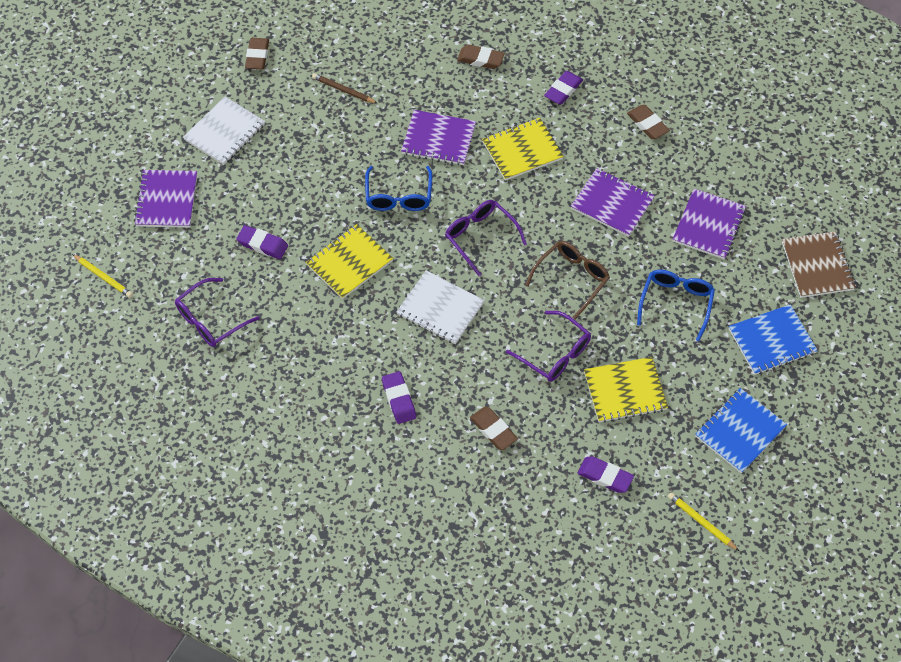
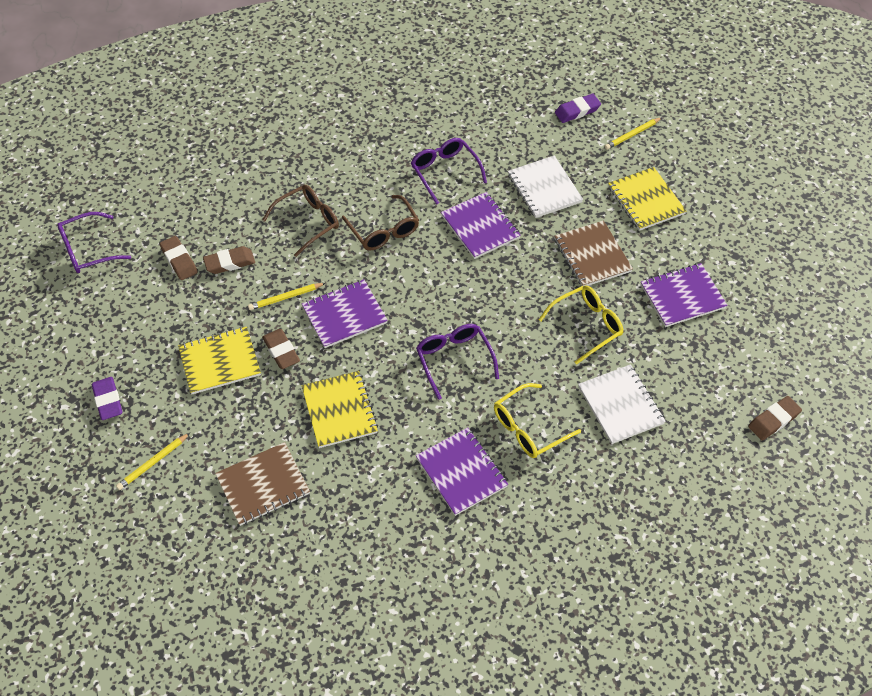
blue glasses: 2 -> 0
blue notebook: 2 -> 0
brown glasses: 1 -> 2
brown notebook: 1 -> 2
brown pencil: 1 -> 0
purple eraser: 4 -> 2
yellow glasses: 0 -> 2
yellow pencil: 2 -> 3

